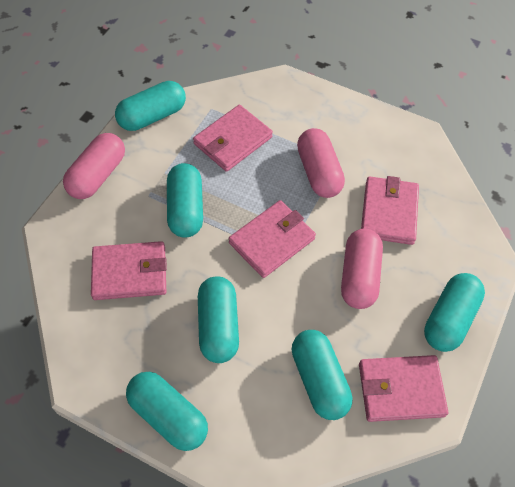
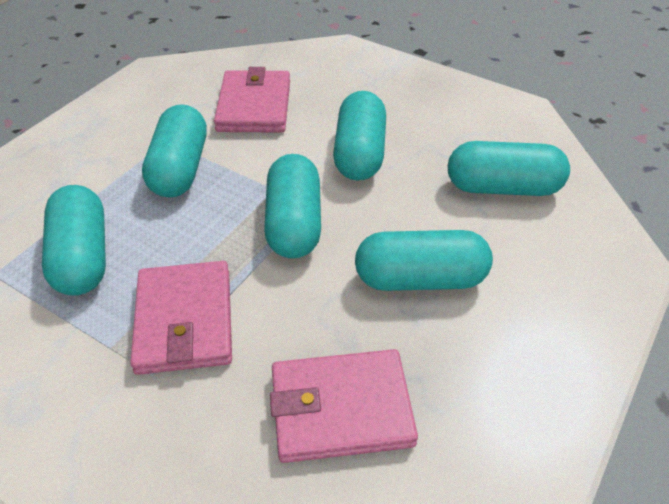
pink capsule: 3 -> 0
pink wallet: 5 -> 3

